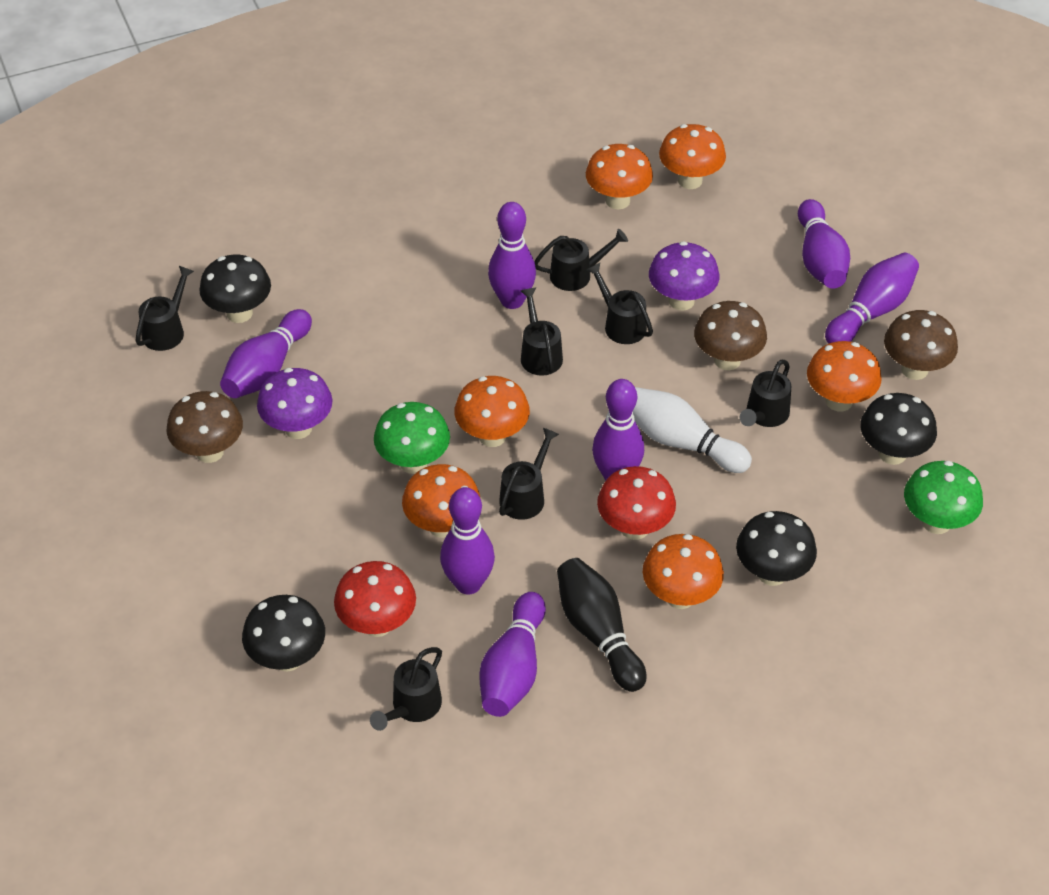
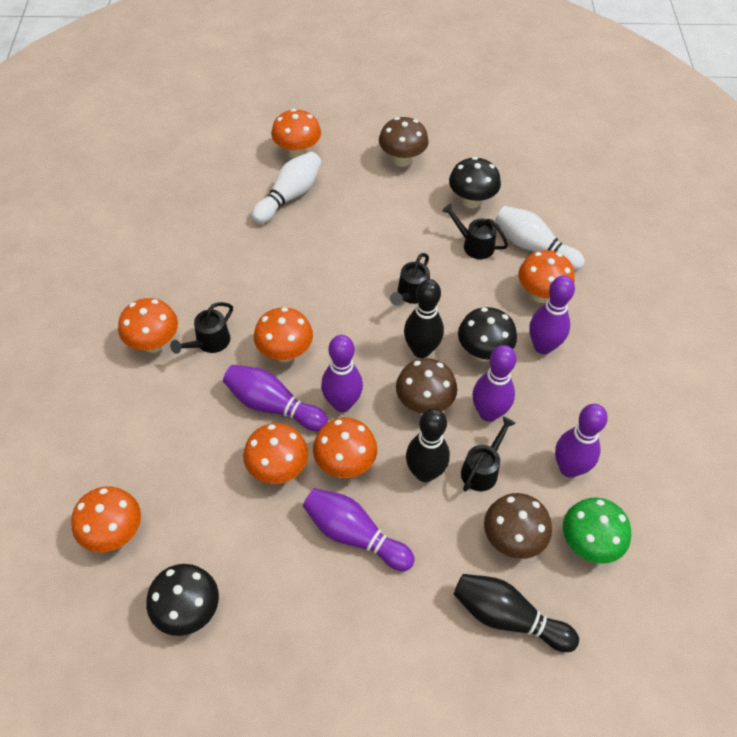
black bowling pin: 1 -> 3
black mushroom: 4 -> 3
black watering can: 7 -> 4
green mushroom: 2 -> 1
orange mushroom: 6 -> 7
purple bowling pin: 7 -> 6
purple mushroom: 2 -> 0
red mushroom: 2 -> 0
white bowling pin: 1 -> 2

